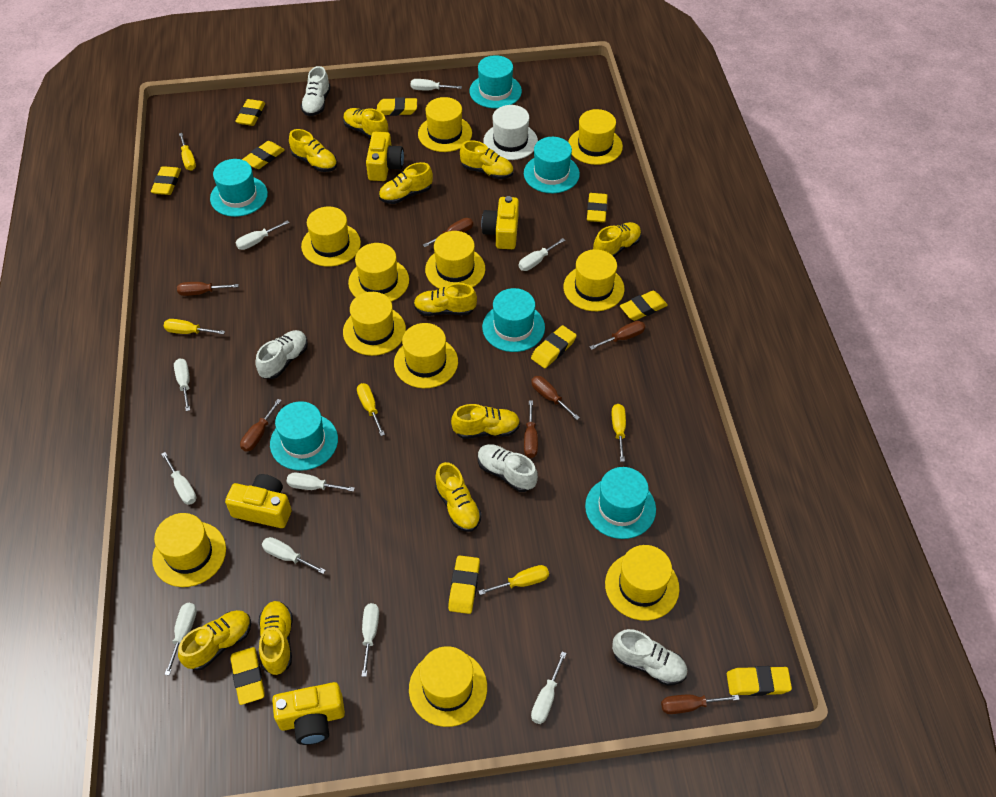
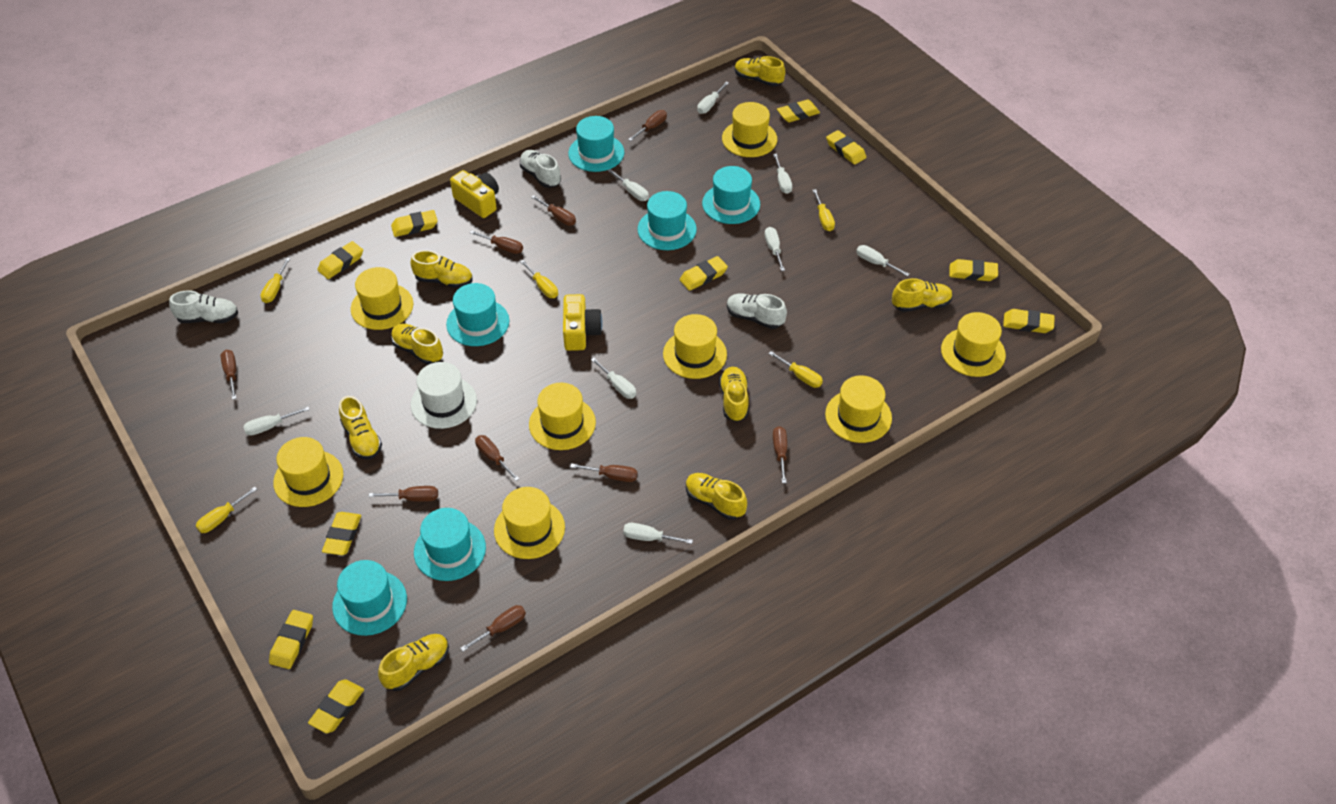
brown screwdriver: 7 -> 9
white screwdriver: 10 -> 8
white shoe: 4 -> 3
yellow camera: 4 -> 2
yellow hat: 11 -> 8
yellow shoe: 10 -> 8

